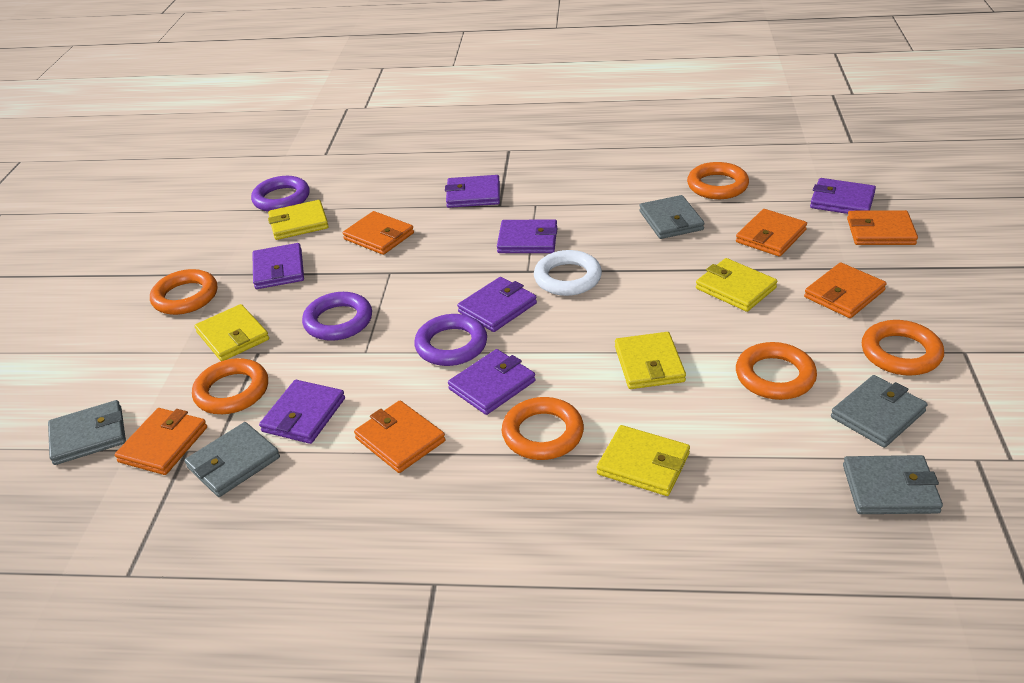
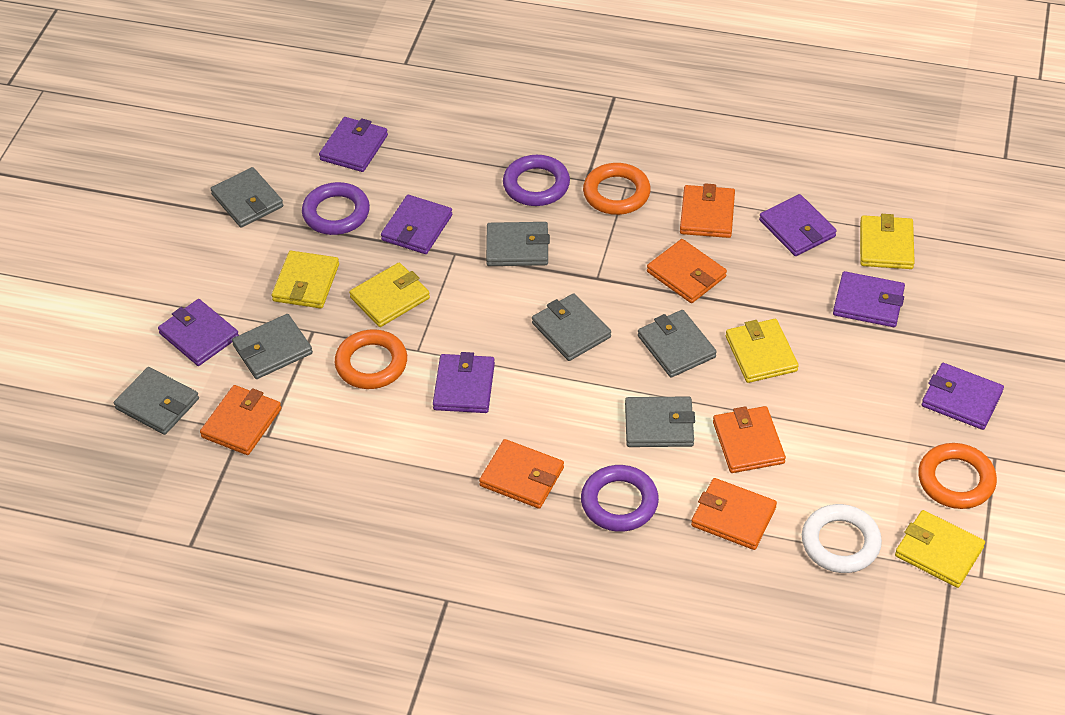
grey wallet: 5 -> 7
orange ring: 6 -> 3

